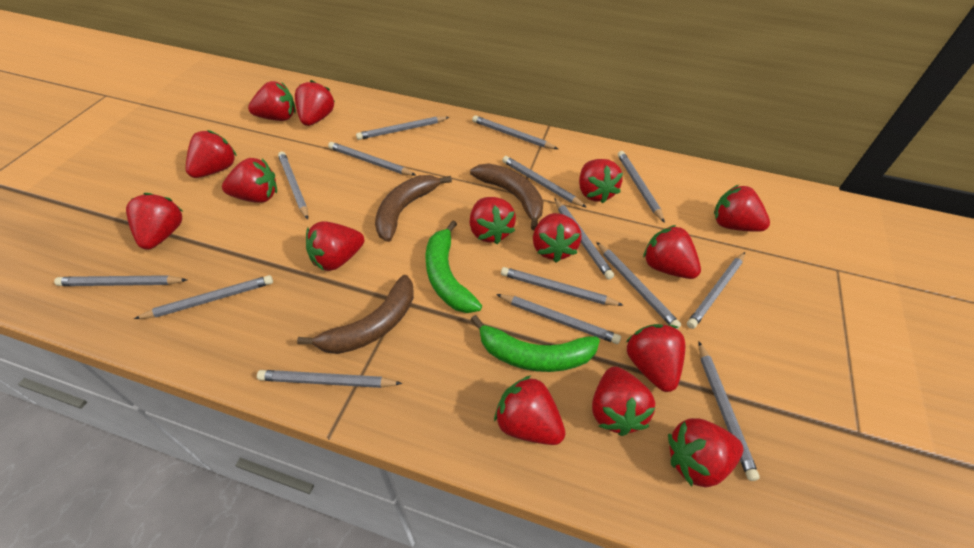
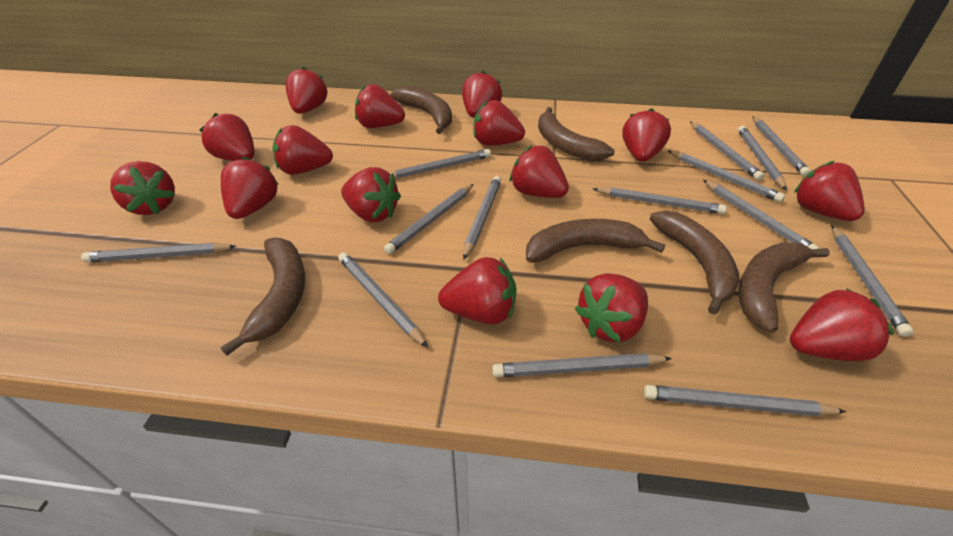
brown banana: 3 -> 6
green banana: 2 -> 0
grey pencil: 15 -> 14

